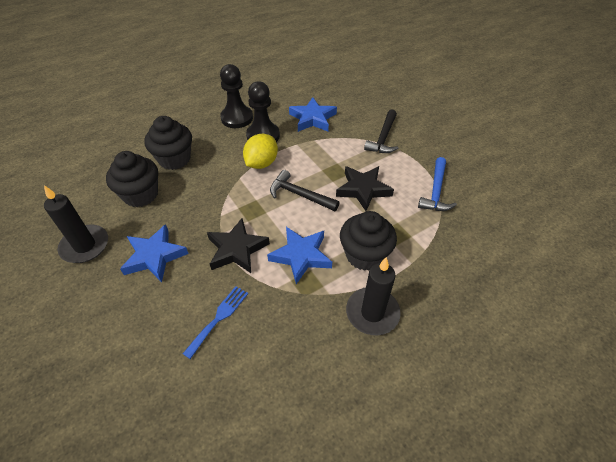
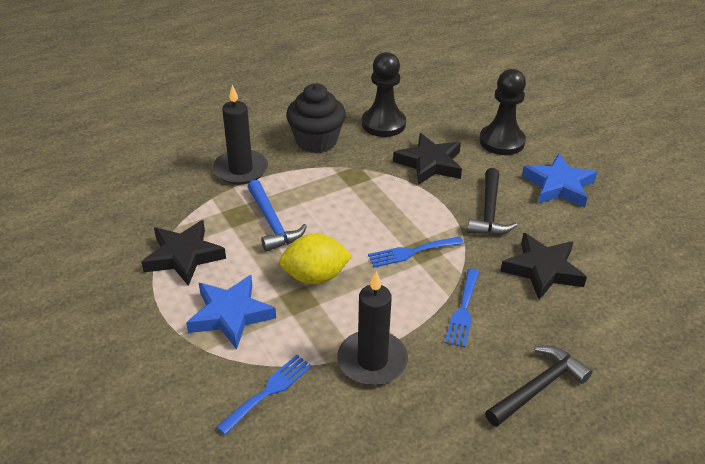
black cupcake: 3 -> 1
black star: 2 -> 3
blue fork: 1 -> 3
blue star: 3 -> 2

